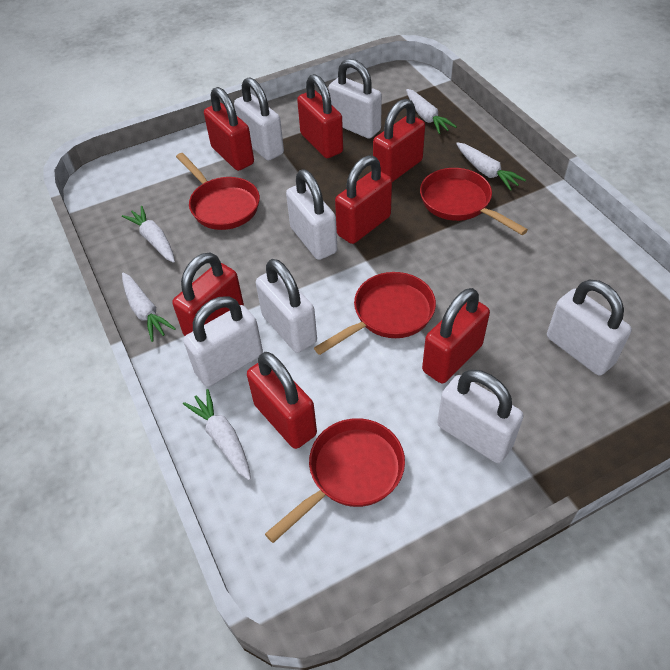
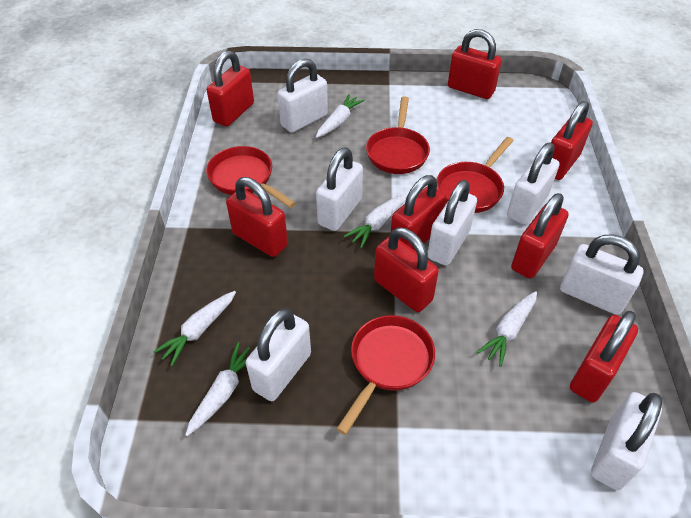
red padlock: 7 -> 8

